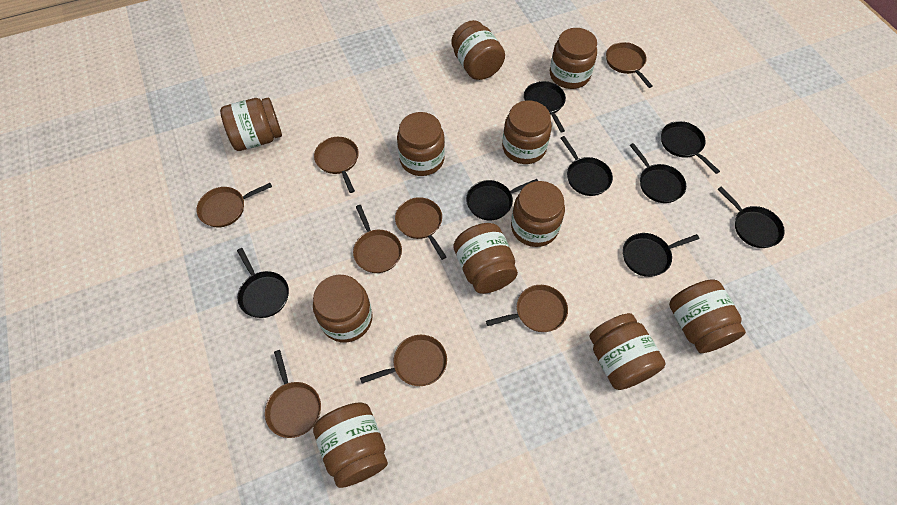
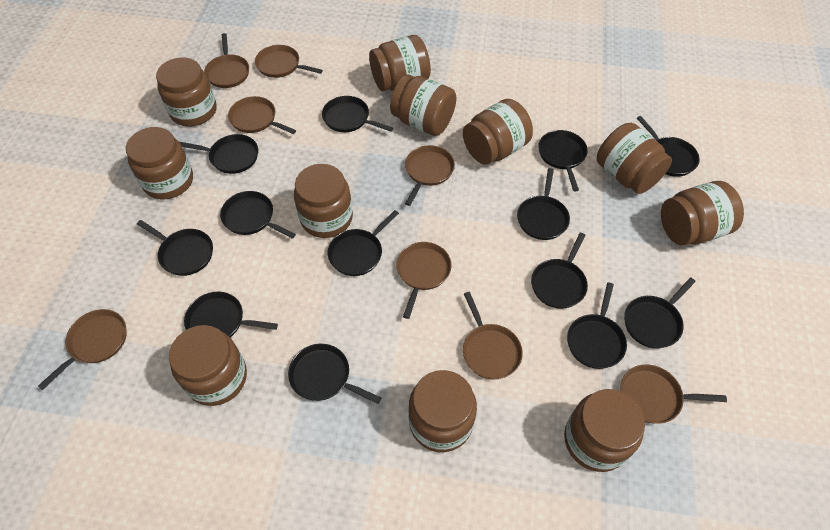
black pan: 8 -> 13

